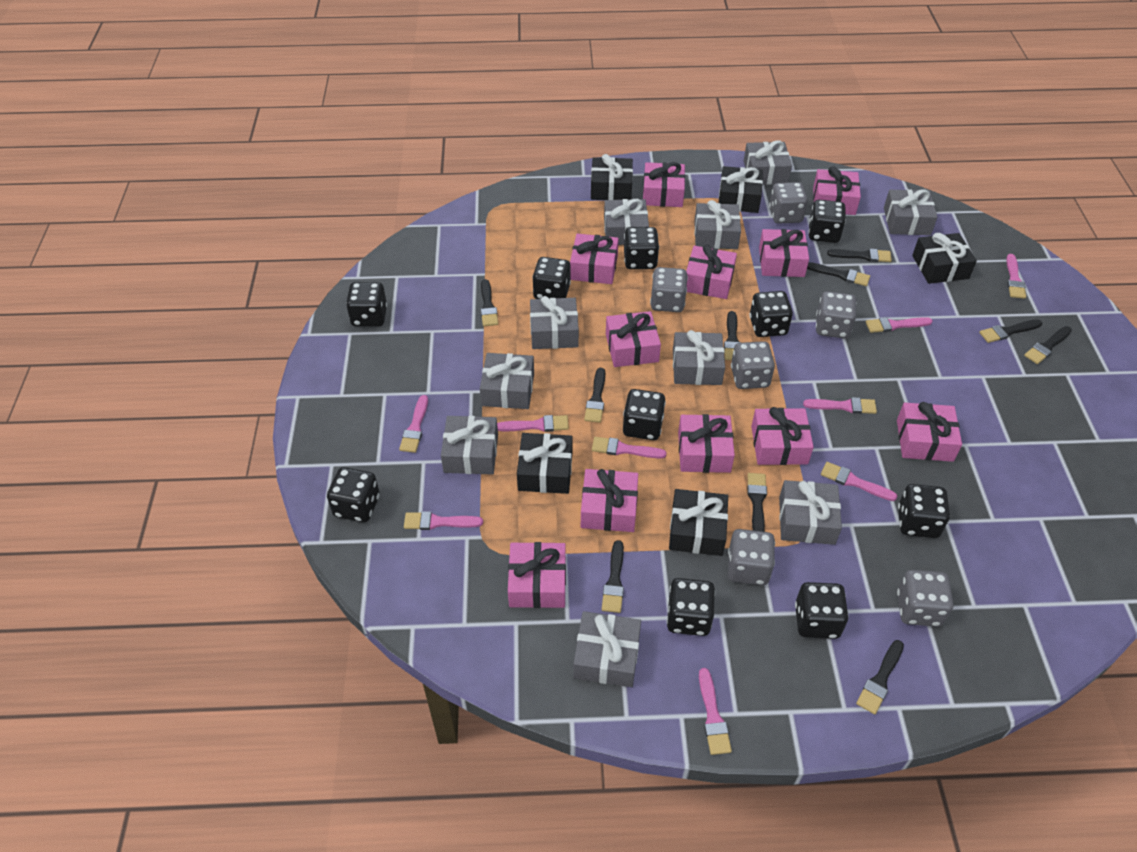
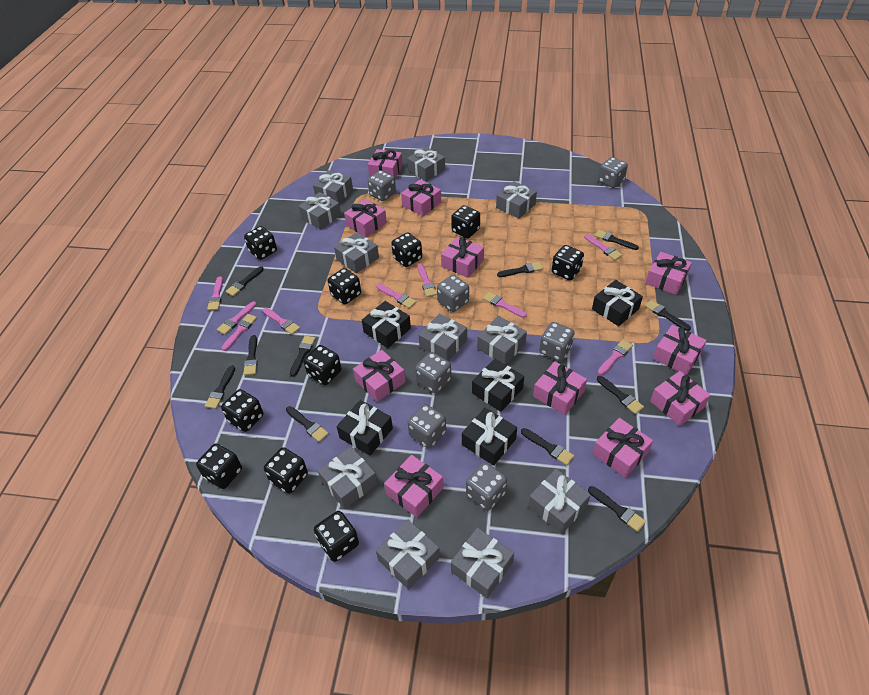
black brush: 10 -> 11
grey dice: 6 -> 7
grey gift: 10 -> 11

